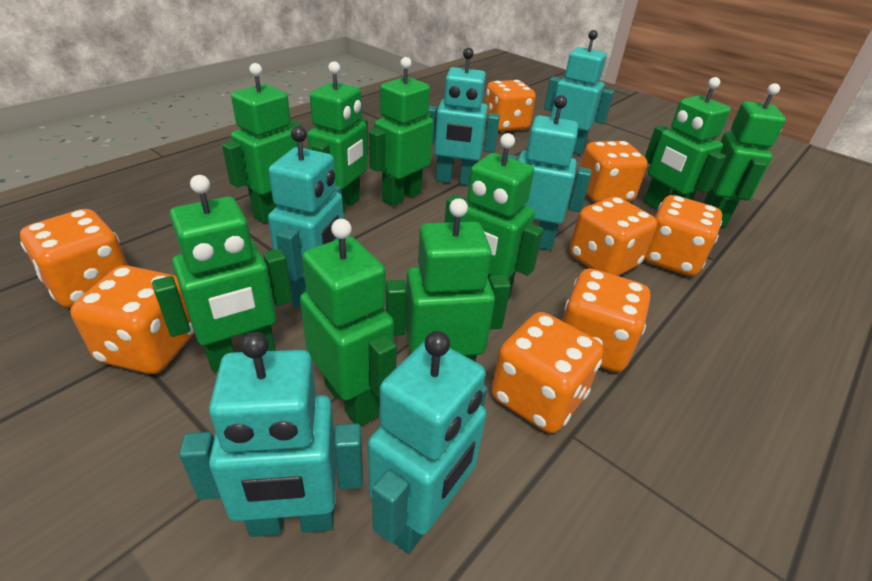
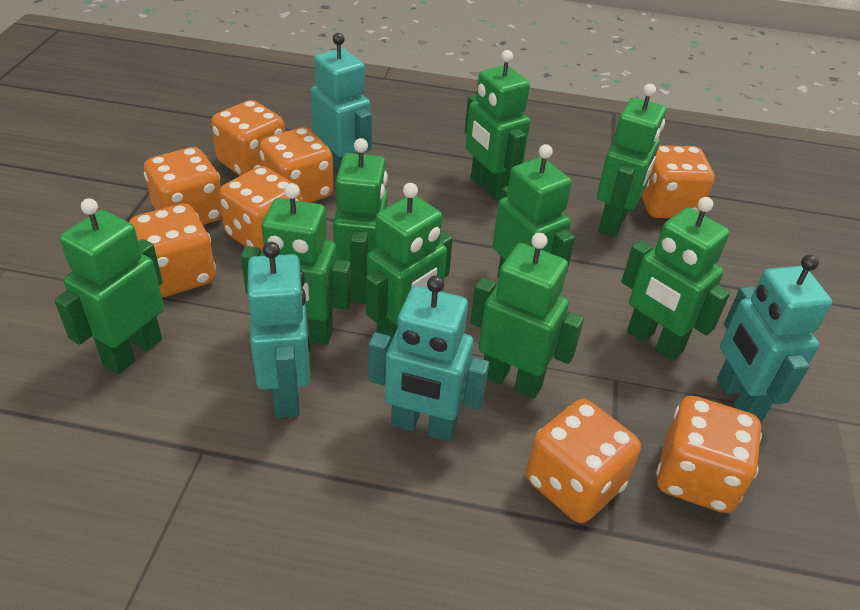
turquoise robot: 6 -> 4

